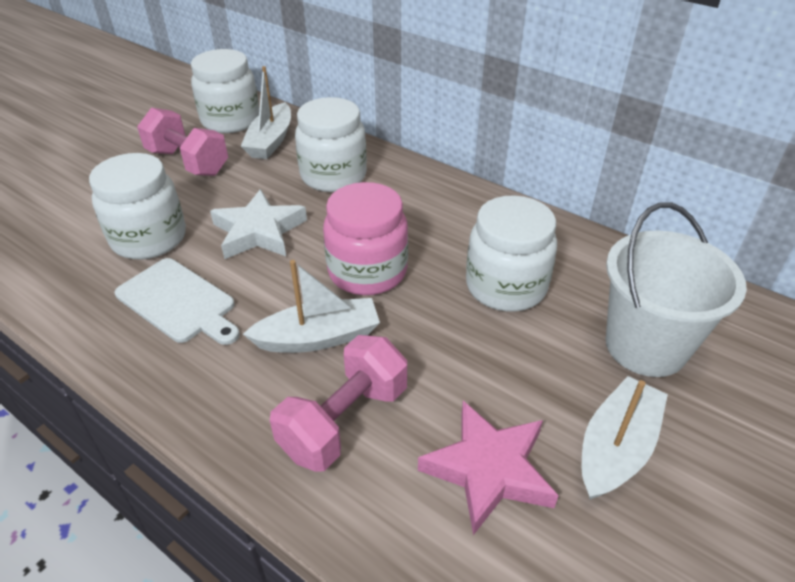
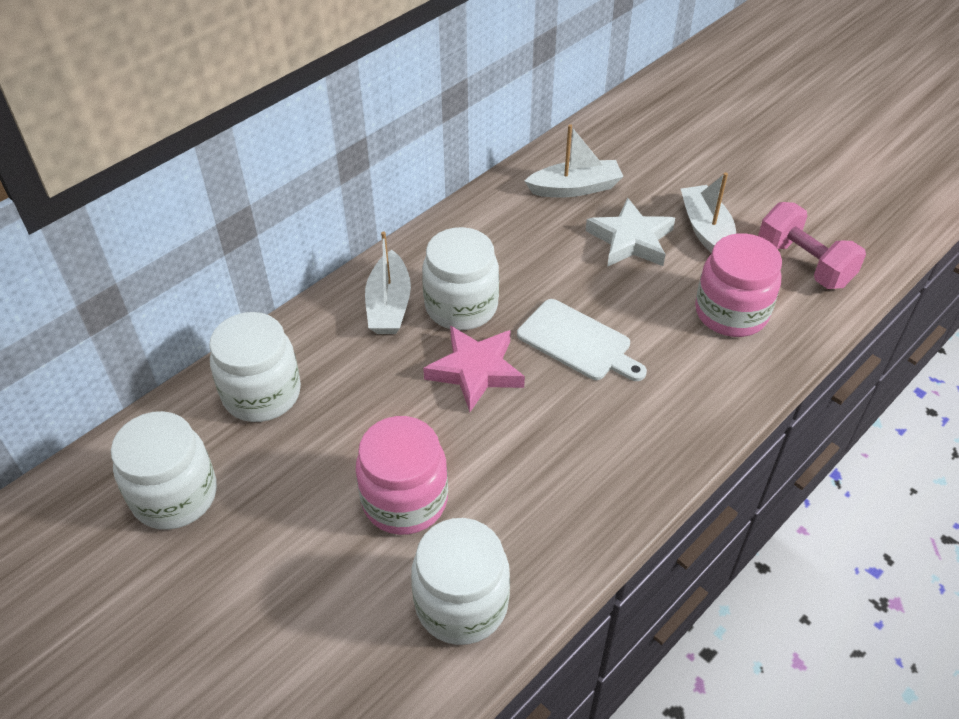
pink dumbbell: 2 -> 1
pink jar: 1 -> 2
white bucket: 1 -> 0

